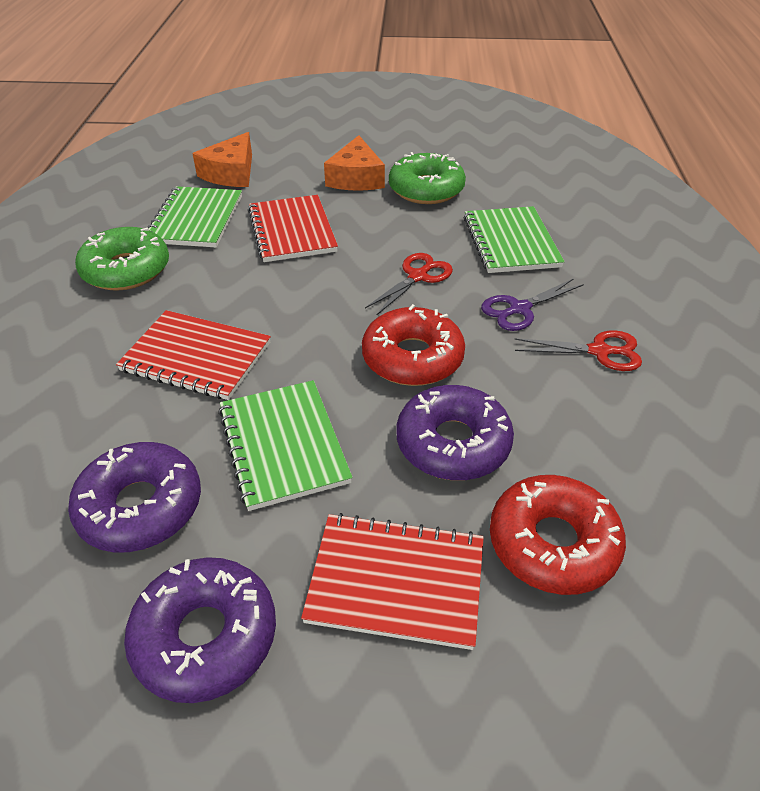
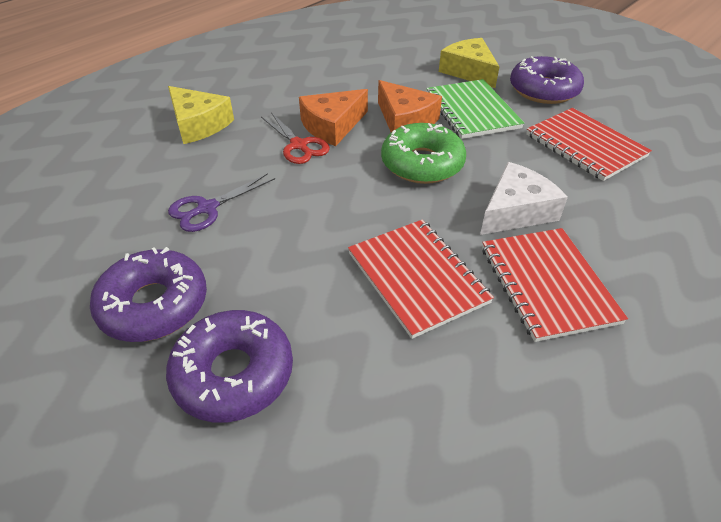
green donut: 2 -> 1
green notebook: 3 -> 1
red donut: 2 -> 0
red scissors: 2 -> 1
white cheese: 0 -> 1
yellow cheese: 0 -> 2

